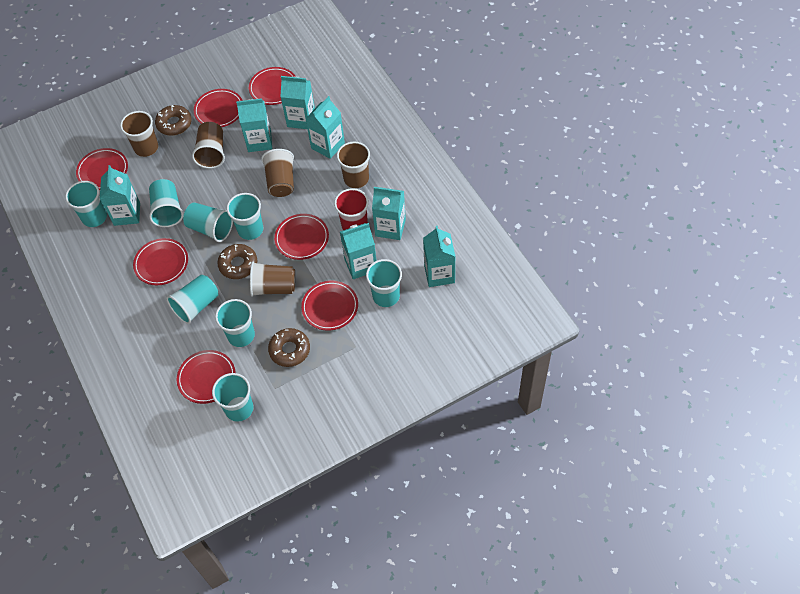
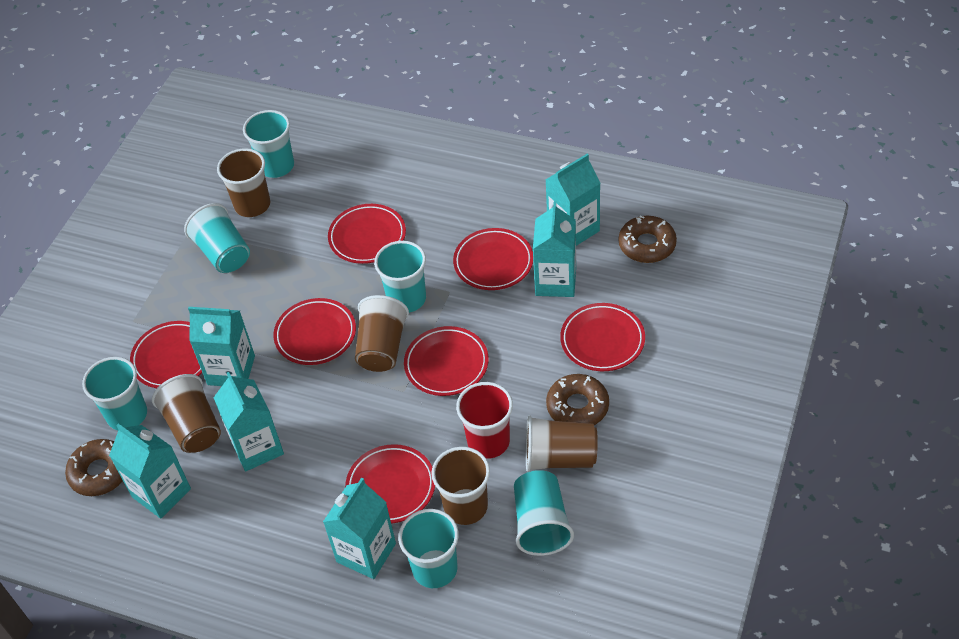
turquoise carton: 7 -> 6
turquoise cup: 8 -> 6

